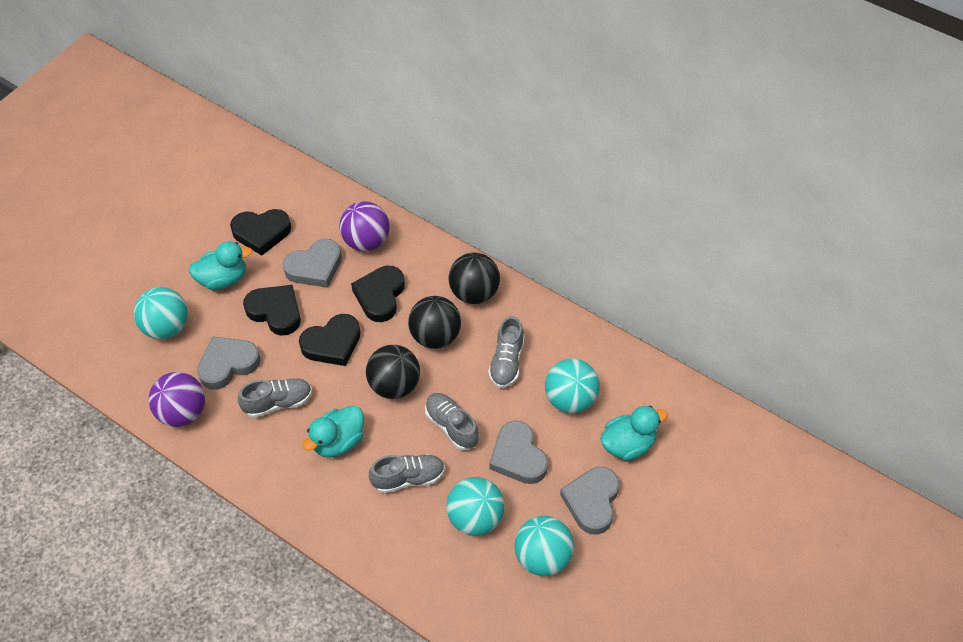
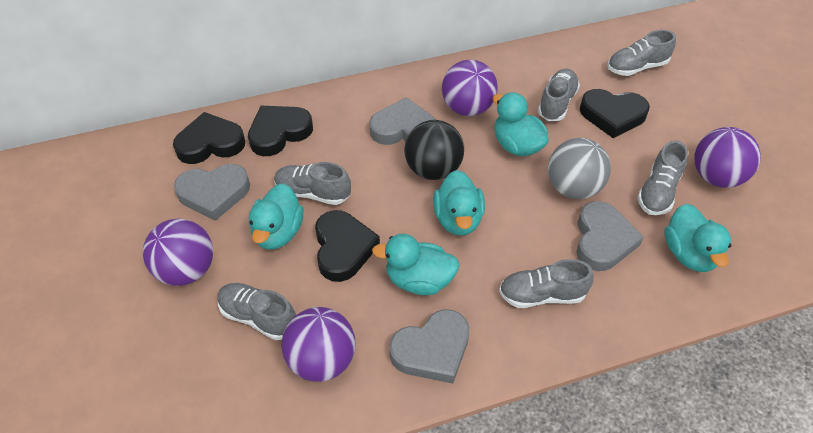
black ball: 3 -> 1
grey ball: 0 -> 1
grey shoe: 4 -> 6
purple ball: 2 -> 4
turquoise ball: 4 -> 0
turquoise duck: 3 -> 5

